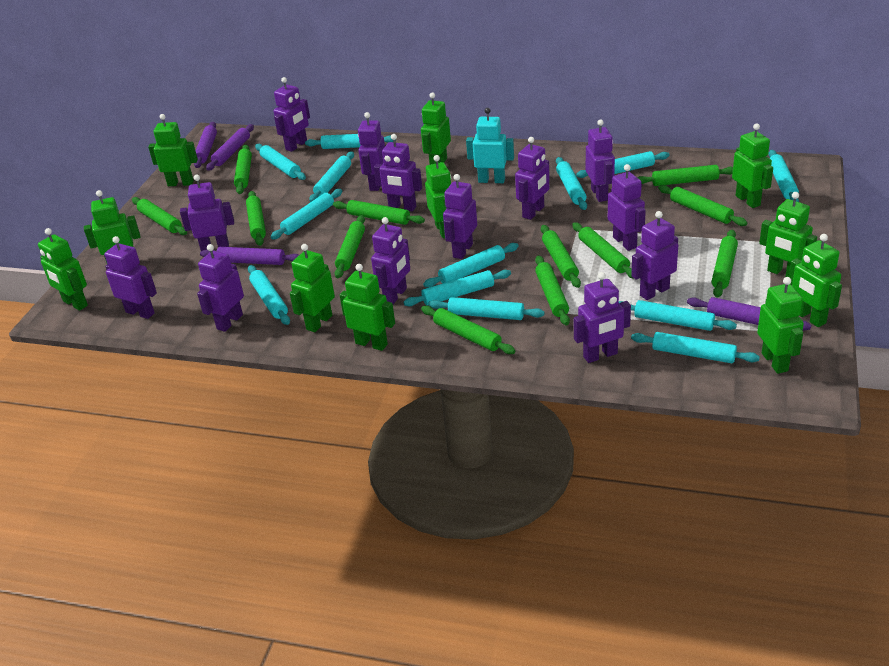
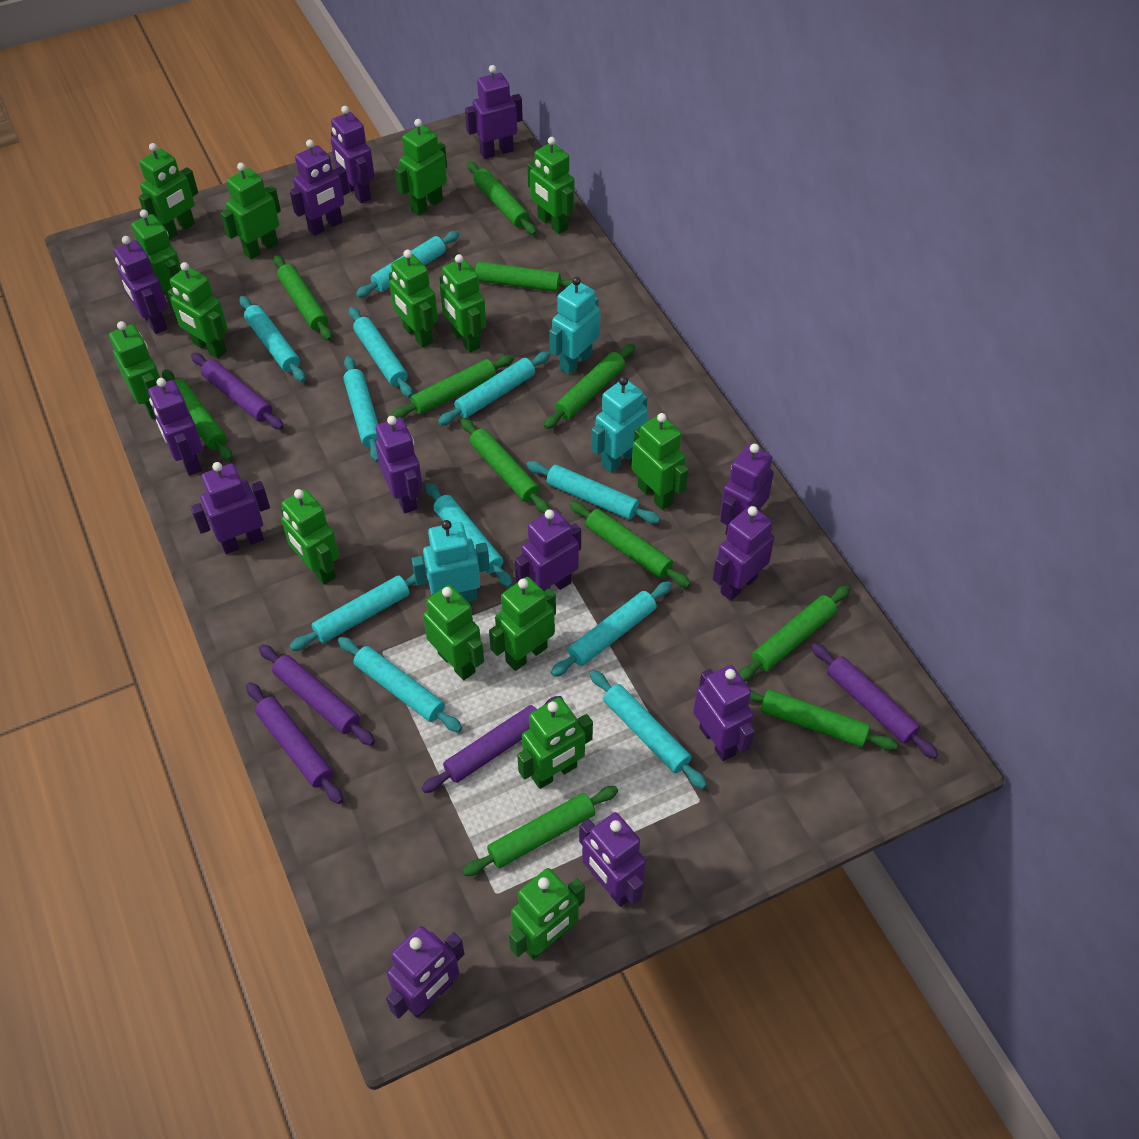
green robot: 11 -> 15
green rolling pin: 12 -> 11
purple rolling pin: 4 -> 5
turquoise robot: 1 -> 3
turquoise rolling pin: 13 -> 11

